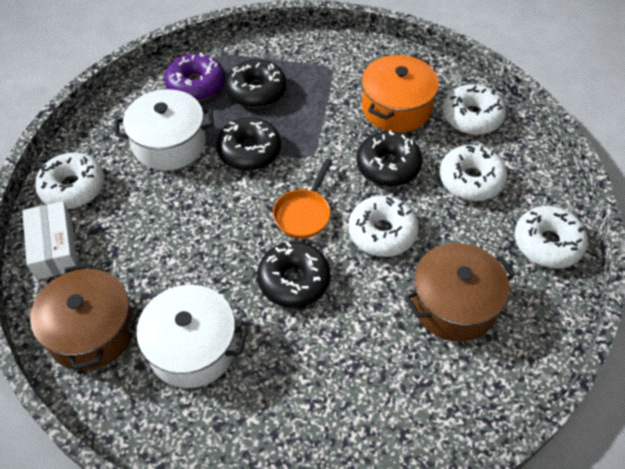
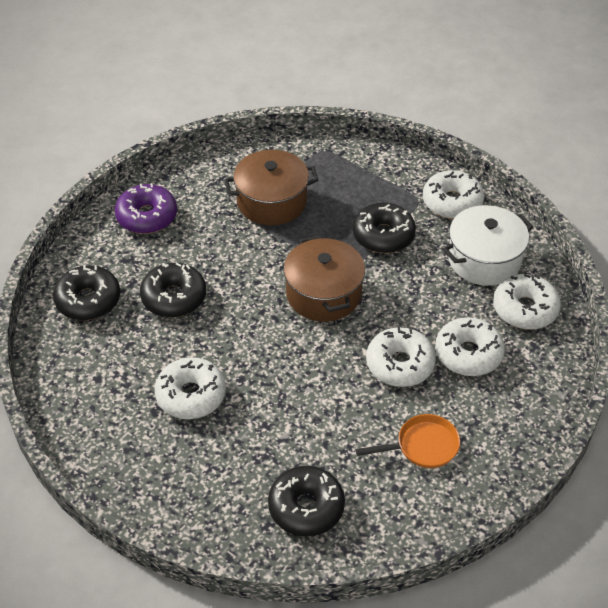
orange pot: 1 -> 0
white box: 1 -> 0
white pot: 2 -> 1

